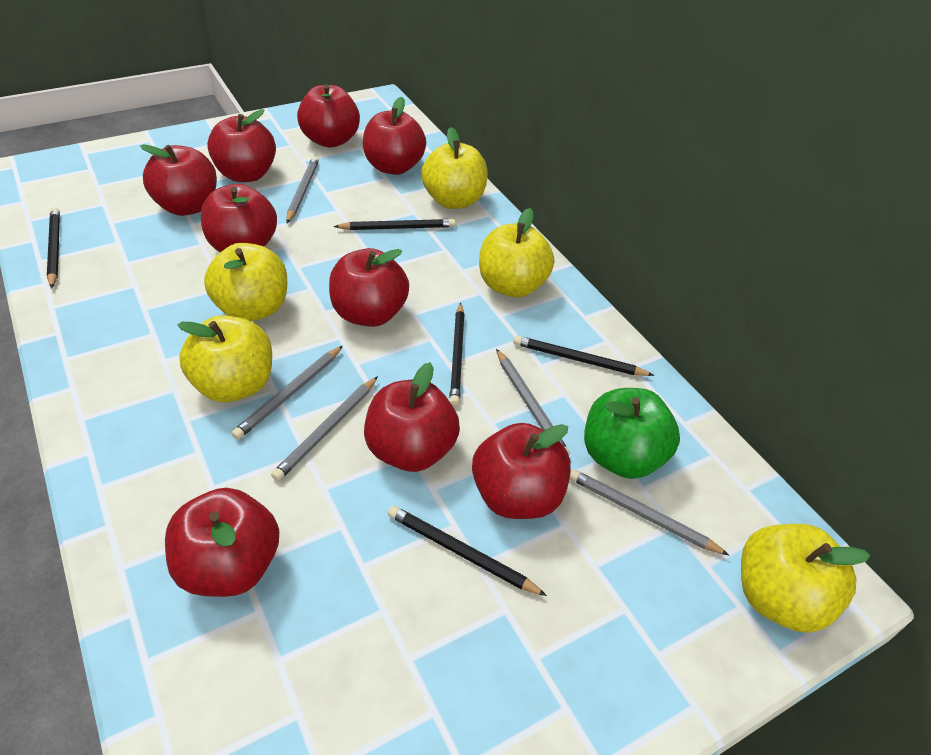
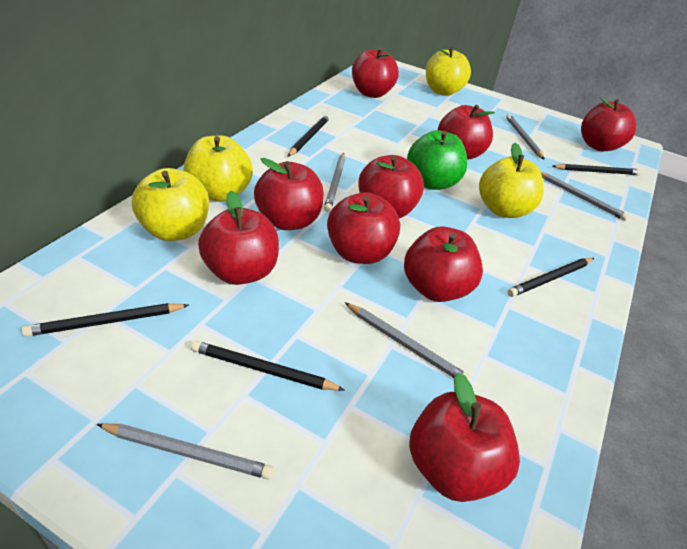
yellow apple: 5 -> 4

